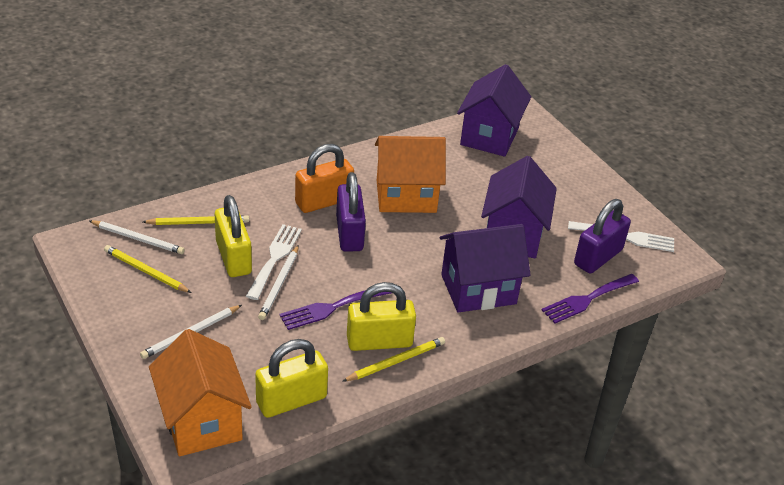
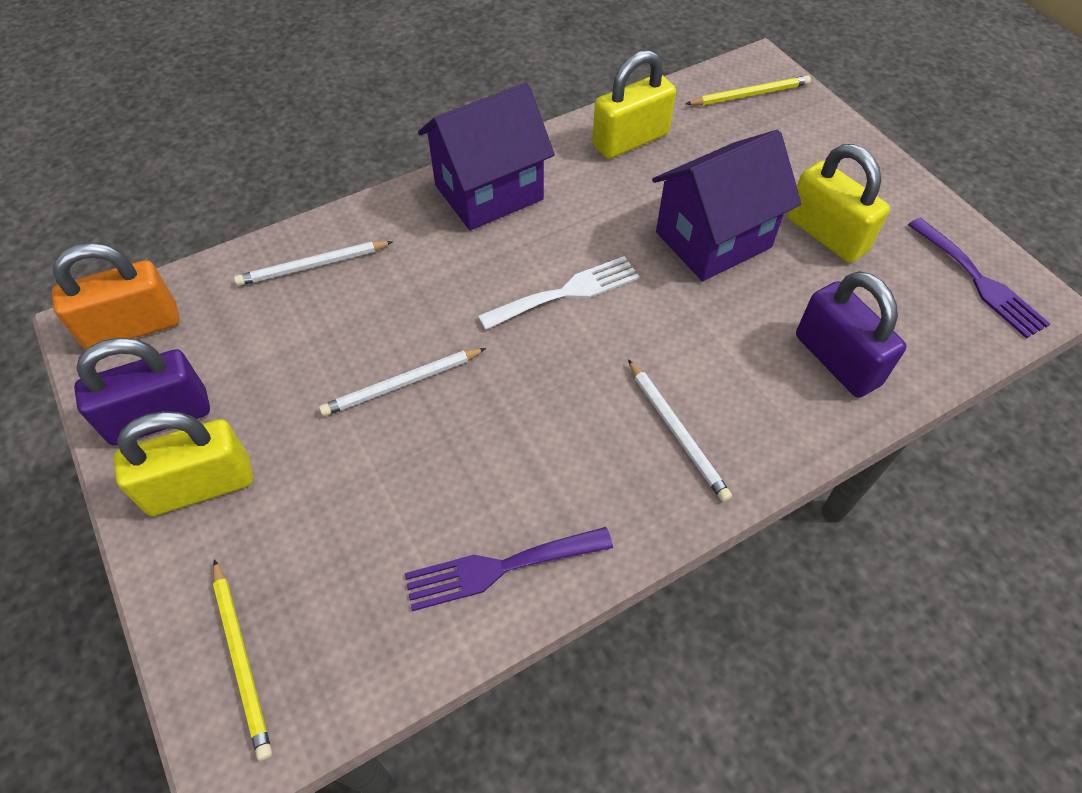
orange house: 2 -> 0
purple house: 3 -> 2
white fork: 2 -> 1
yellow pencil: 3 -> 2

